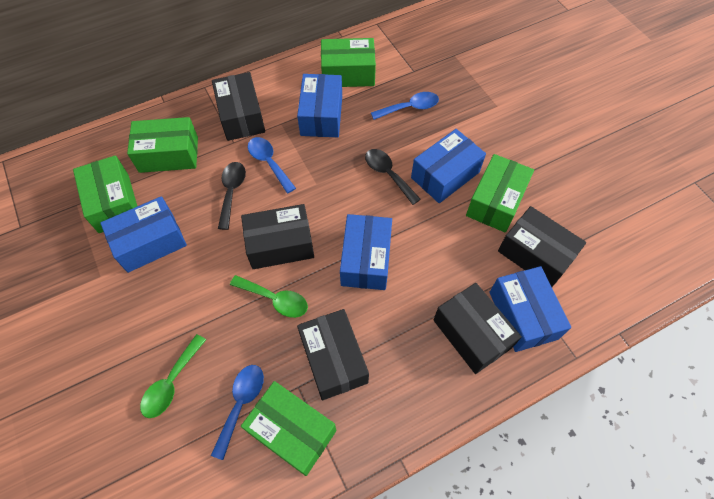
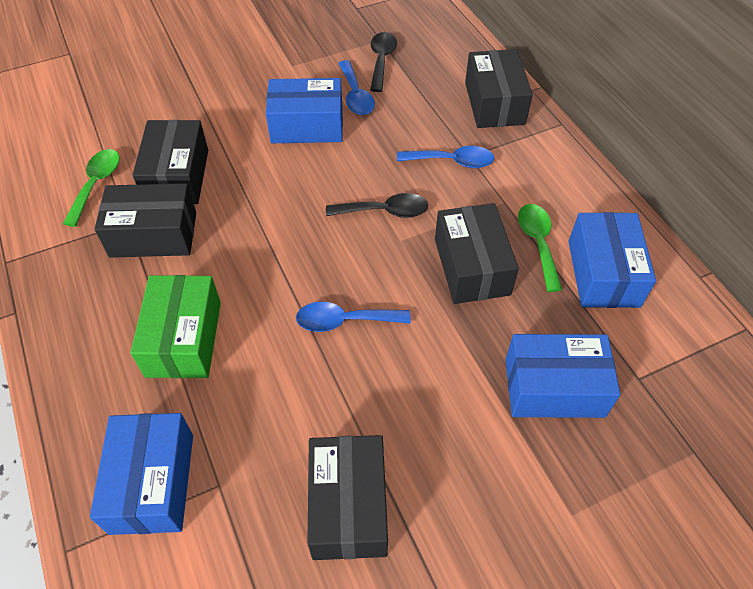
blue box: 5 -> 4
green box: 5 -> 1

